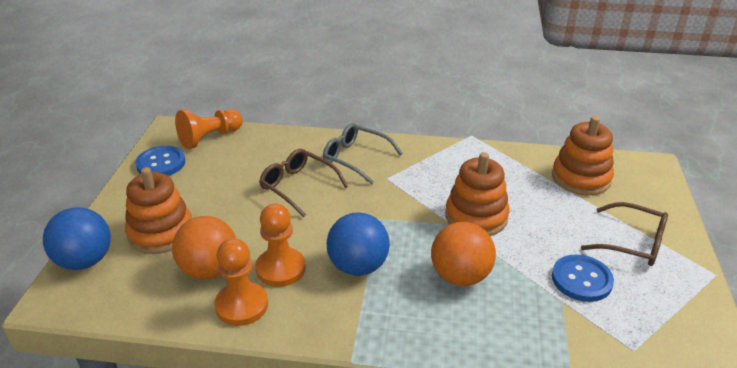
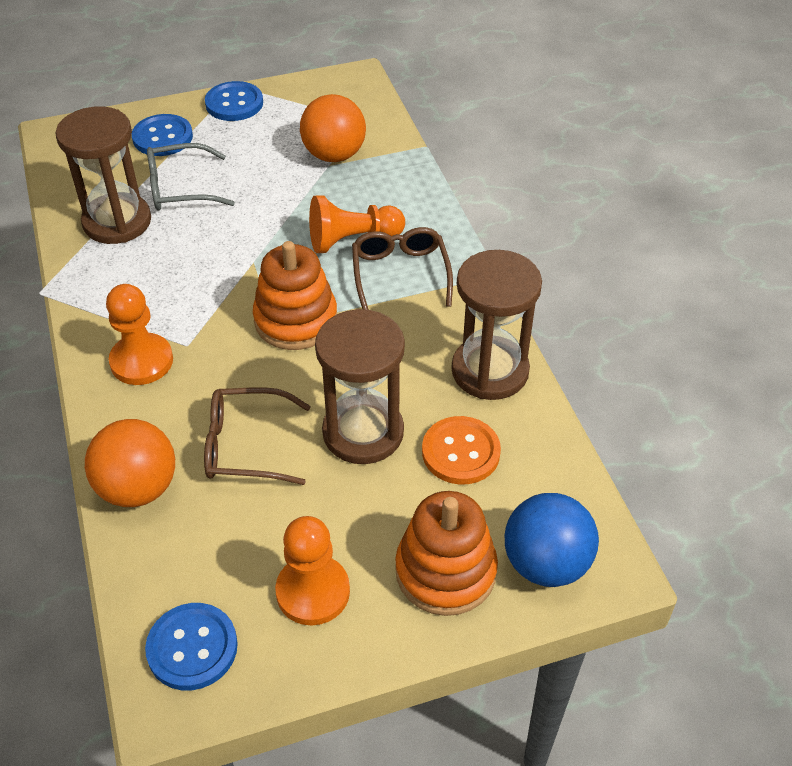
blue ball: 2 -> 1
blue button: 2 -> 3
brown hourglass: 0 -> 3
orange button: 0 -> 1
orange stacking toy: 3 -> 2

